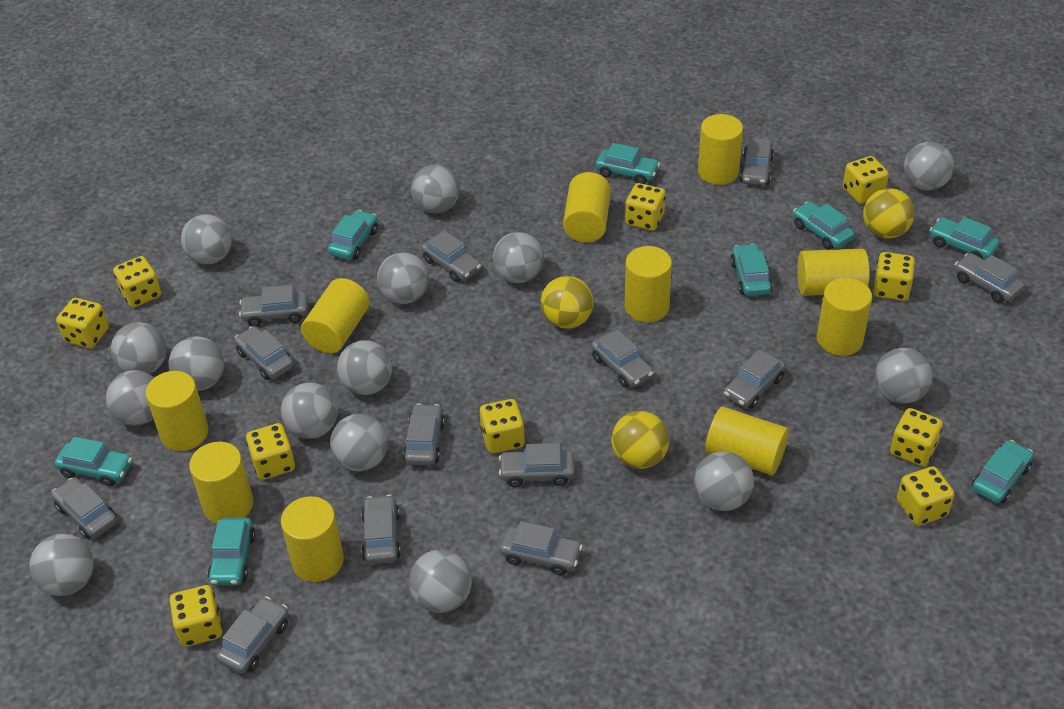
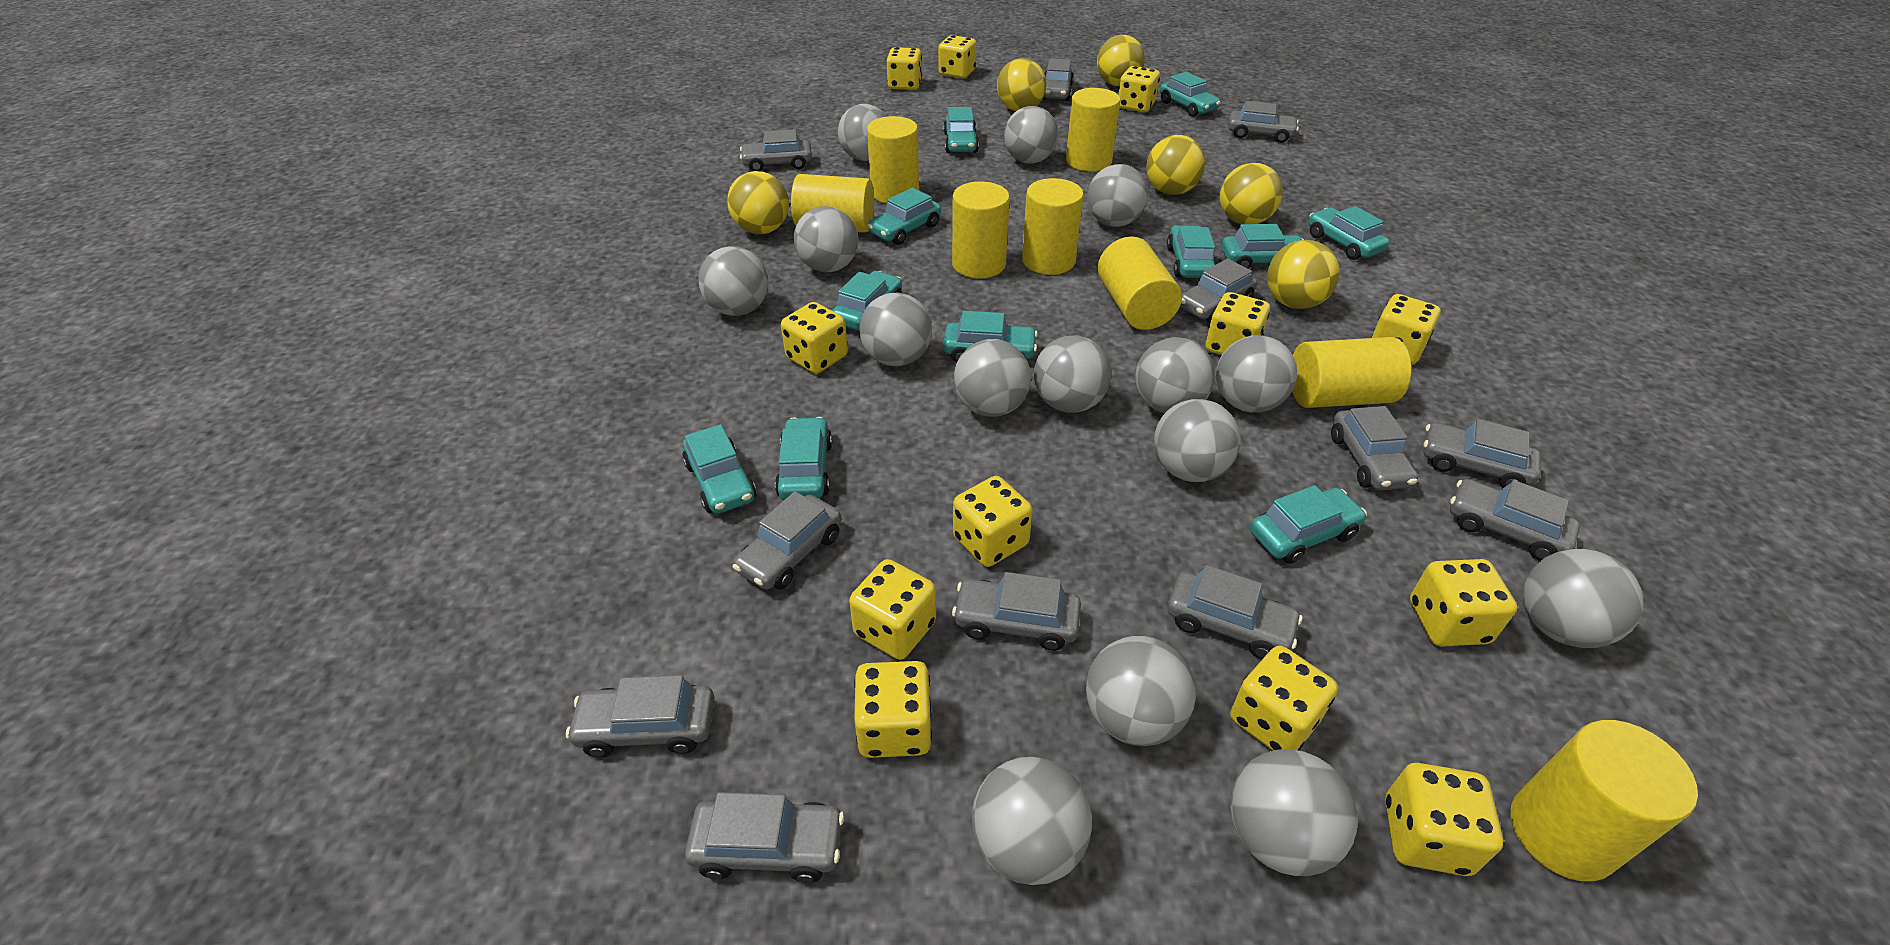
grey car: 13 -> 12
turquoise car: 8 -> 11
yellow ball: 3 -> 6
yellow cylinder: 10 -> 8
yellow dice: 10 -> 12

